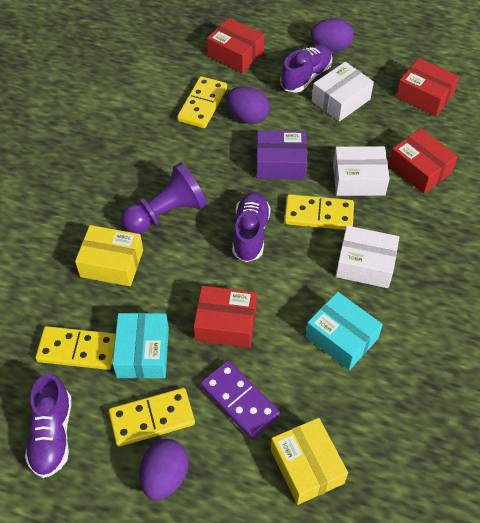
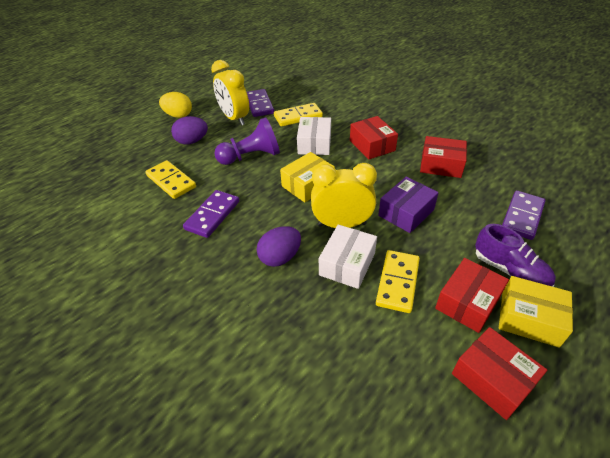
purple domino: 1 -> 3
purple egg: 3 -> 2
purple shoe: 3 -> 1
turquoise box: 2 -> 0
white box: 3 -> 2
yellow clock: 0 -> 2
yellow domino: 4 -> 3
yellow egg: 0 -> 1

